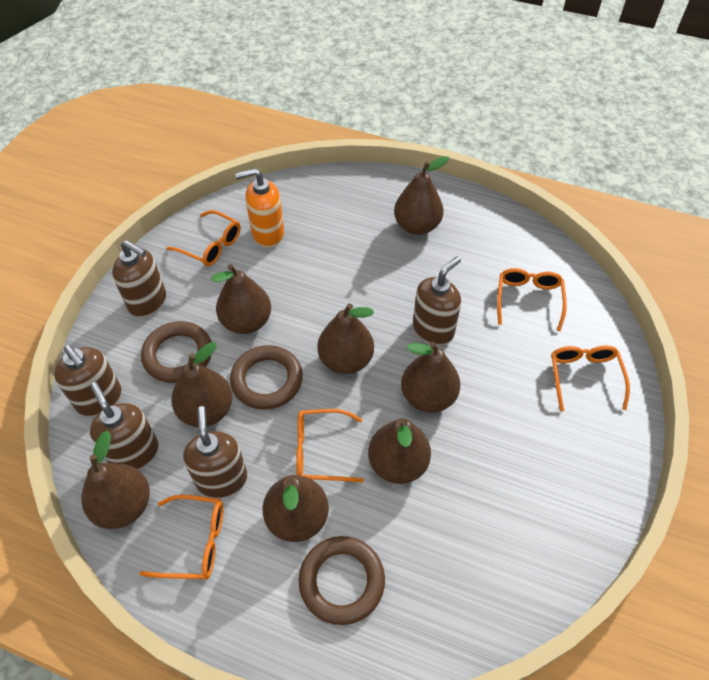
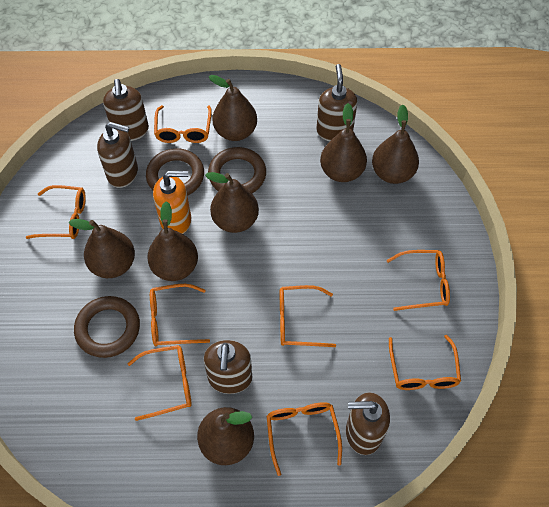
brown pear: 8 -> 7
orange glasses: 5 -> 8

